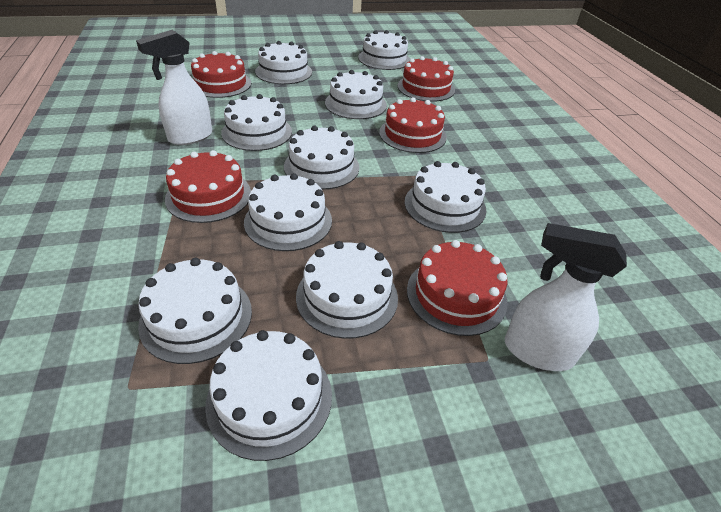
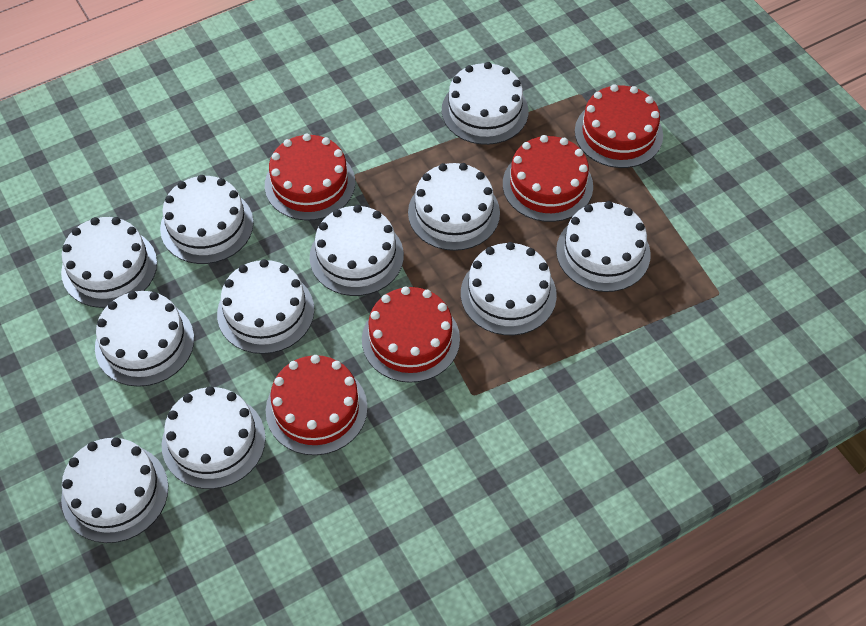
white cake: 10 -> 11
white spray bottle: 2 -> 0

